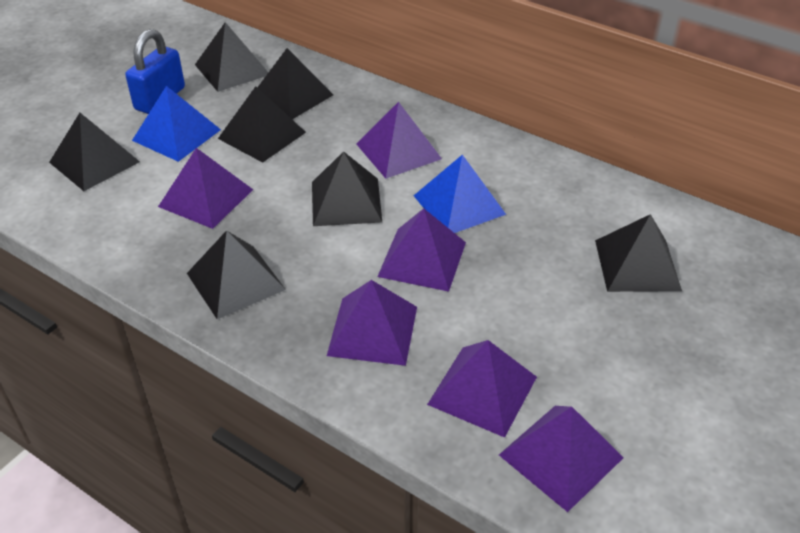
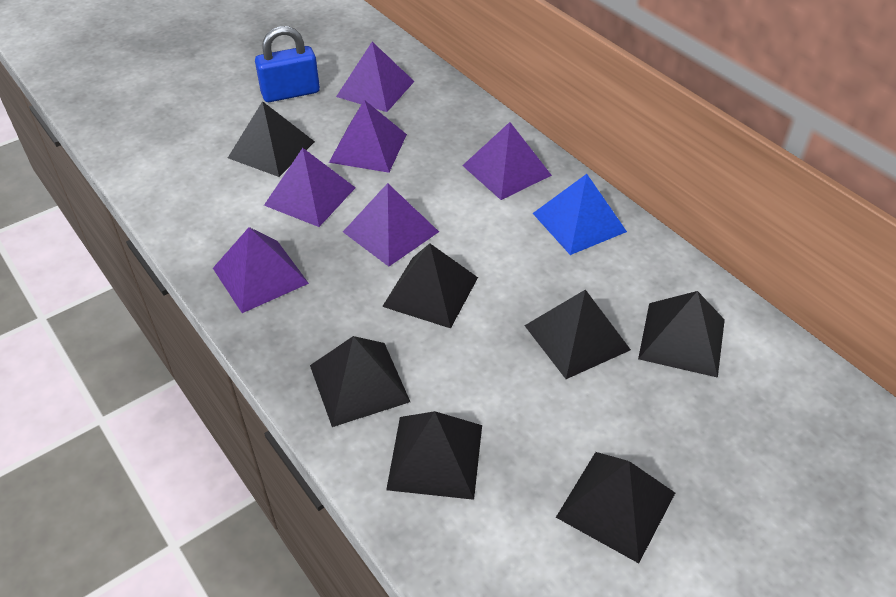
blue pyramid: 2 -> 1

